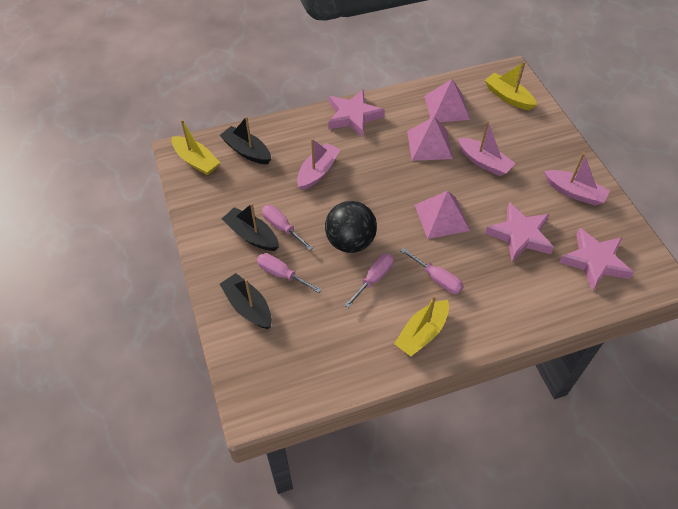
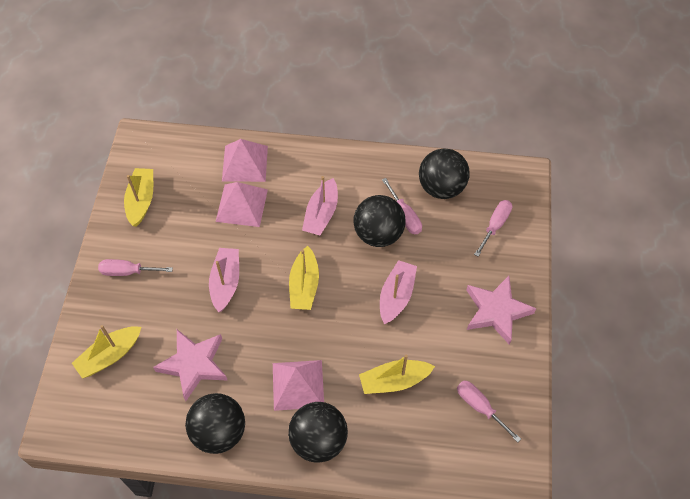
black ball: 1 -> 4
black boat: 3 -> 0
pink star: 3 -> 2
yellow boat: 3 -> 4

